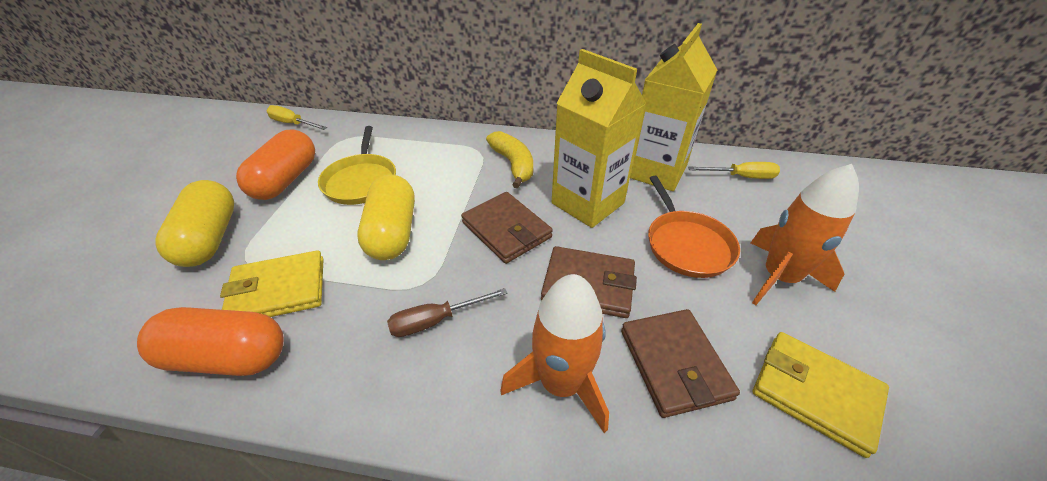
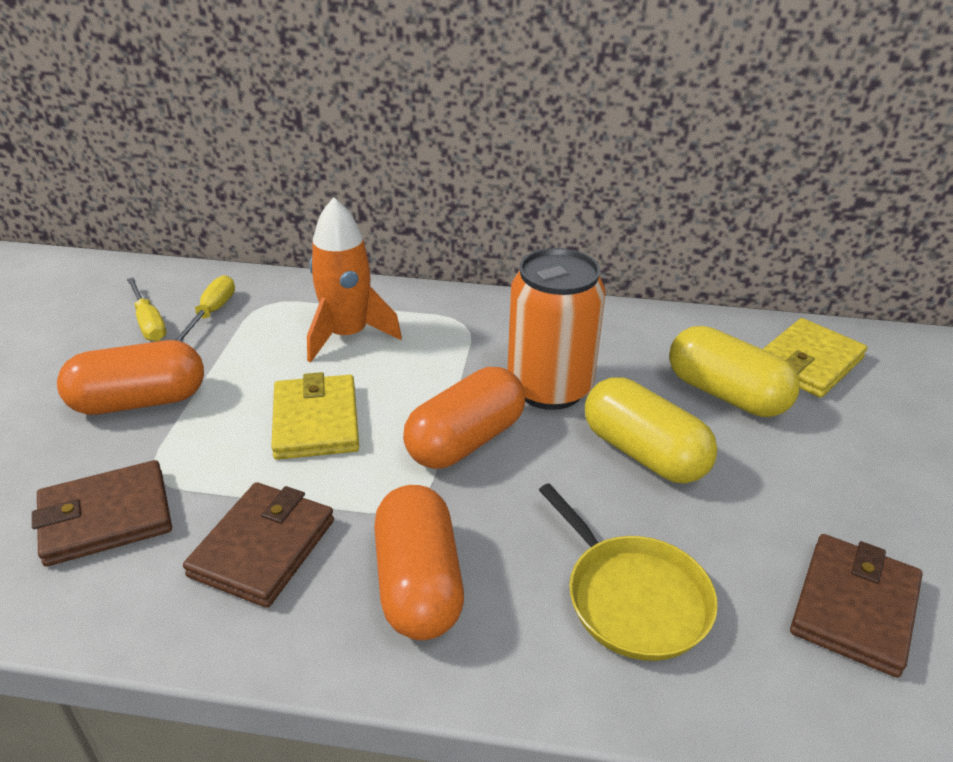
brown screwdriver: 1 -> 0
orange can: 0 -> 1
orange capsule: 2 -> 3
orange pan: 1 -> 0
orange rocket: 2 -> 1
yellow banana: 1 -> 0
yellow carton: 2 -> 0

